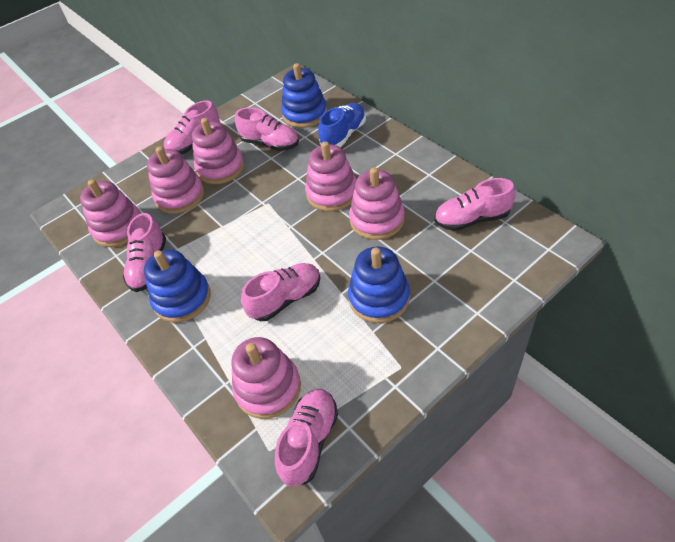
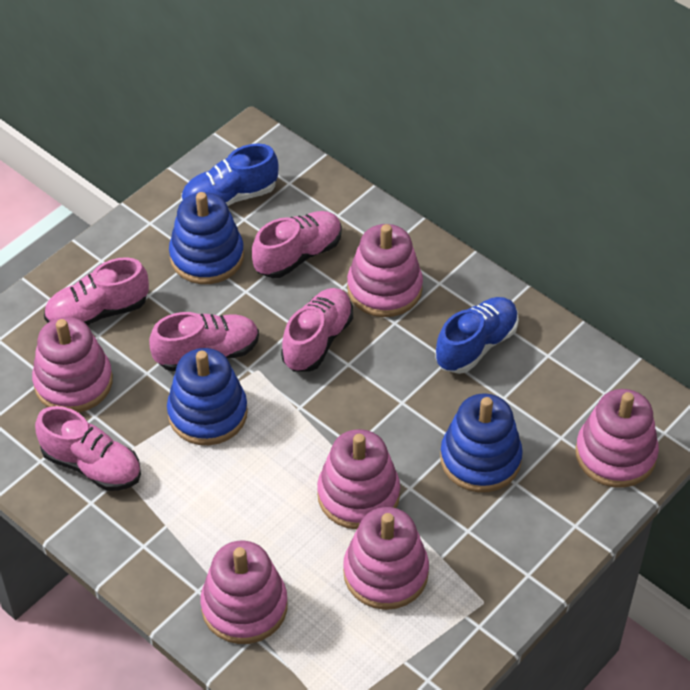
blue shoe: 1 -> 2
pink shoe: 6 -> 5

